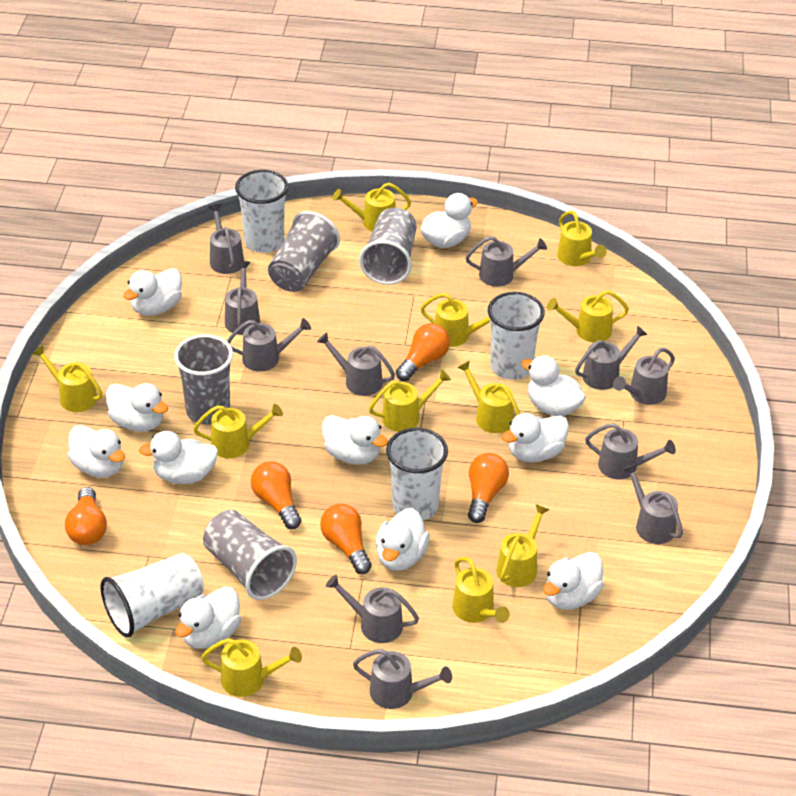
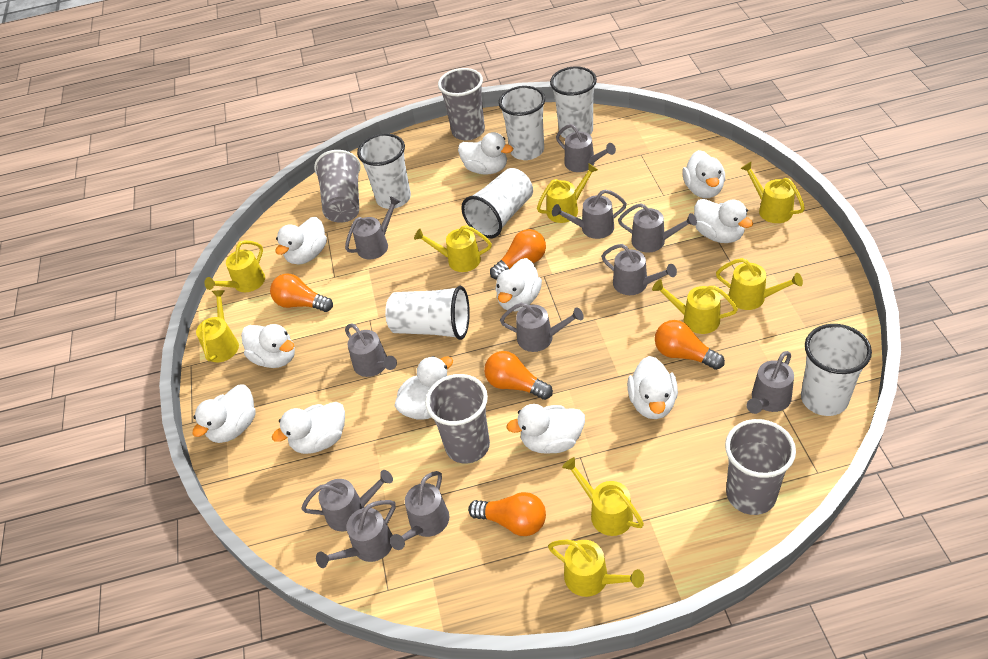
white cup: 4 -> 6
yellow watering can: 11 -> 9

